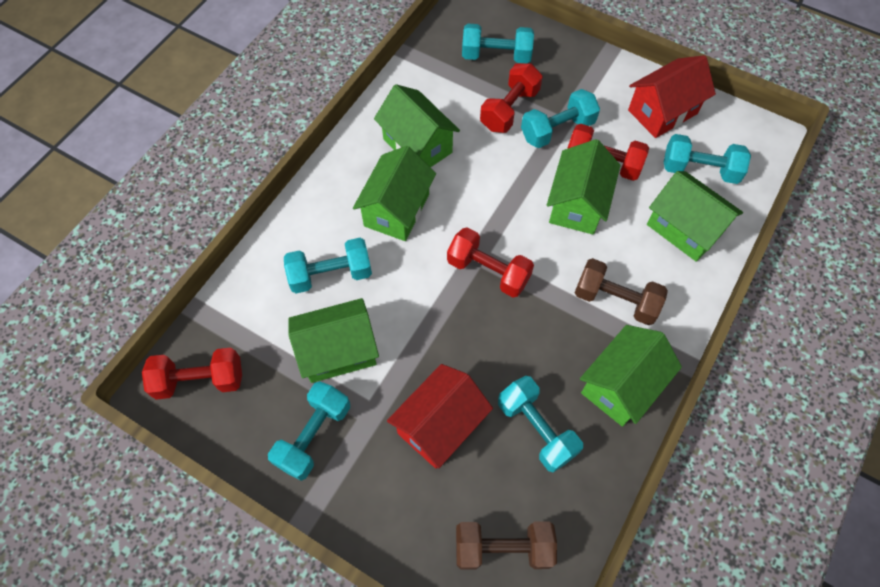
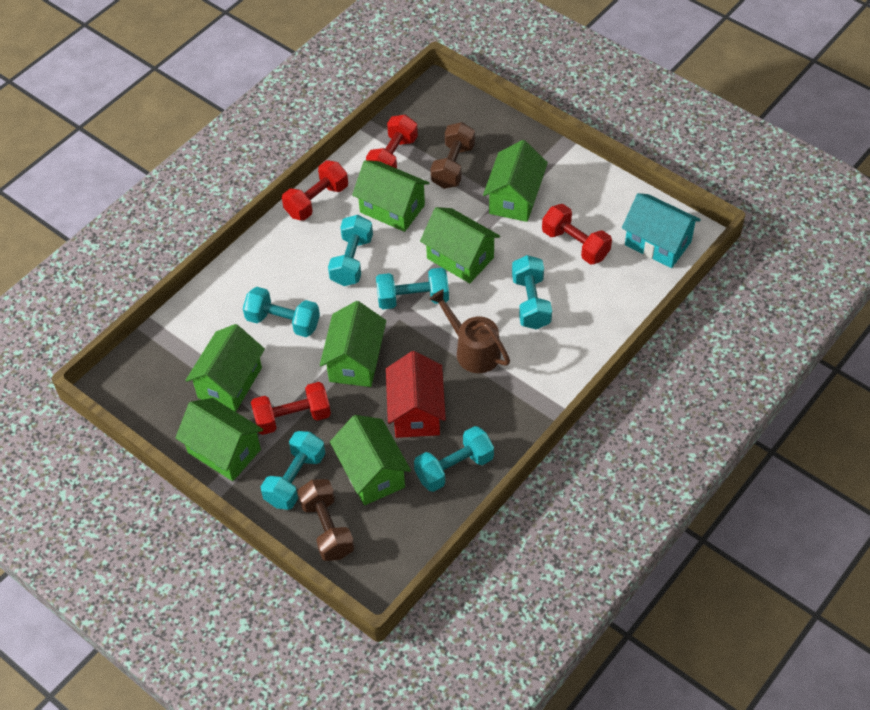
brown watering can: 0 -> 1
green house: 6 -> 7
red house: 2 -> 1
turquoise house: 0 -> 1

